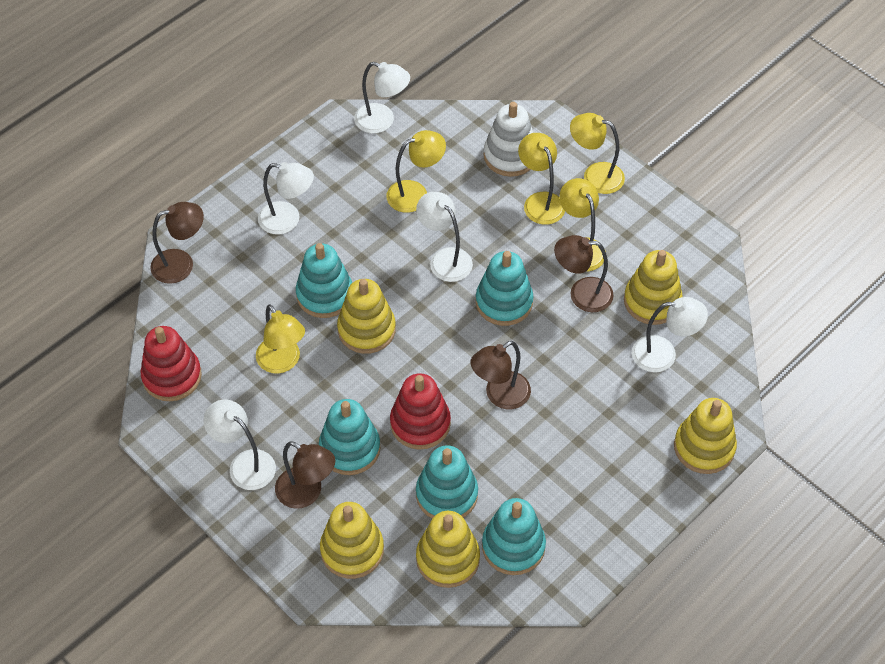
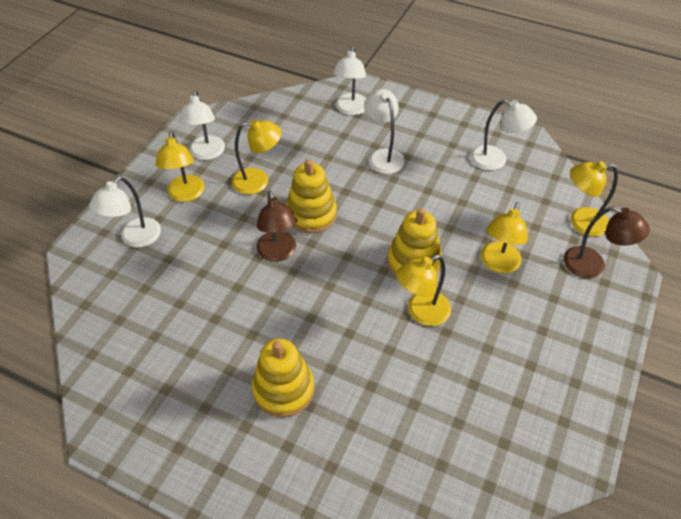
brown lamp: 4 -> 2
red stacking toy: 2 -> 0
turquoise stacking toy: 5 -> 0
white stacking toy: 1 -> 0
yellow stacking toy: 5 -> 3

